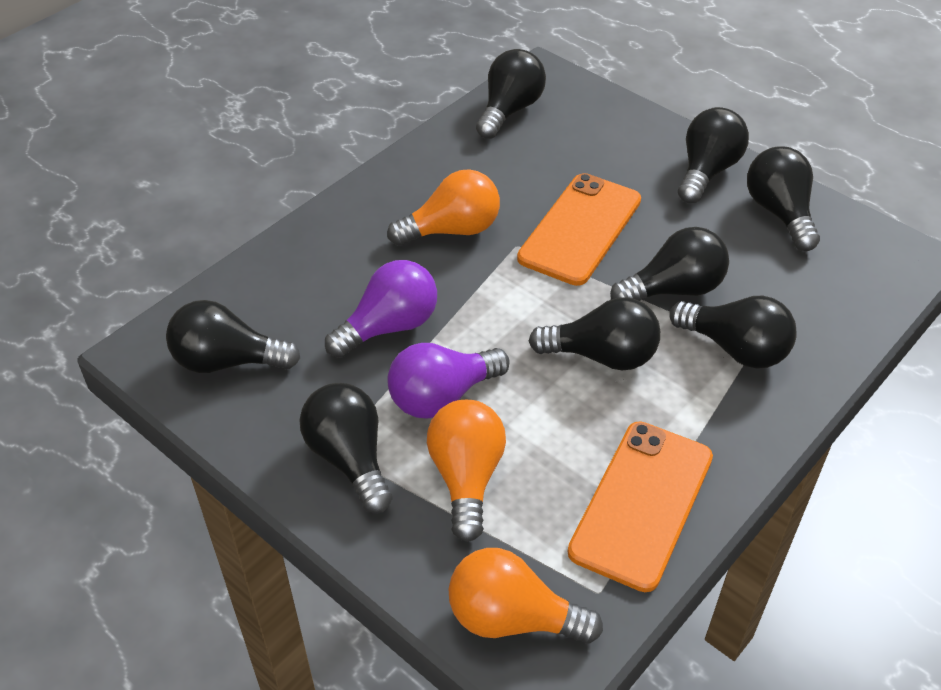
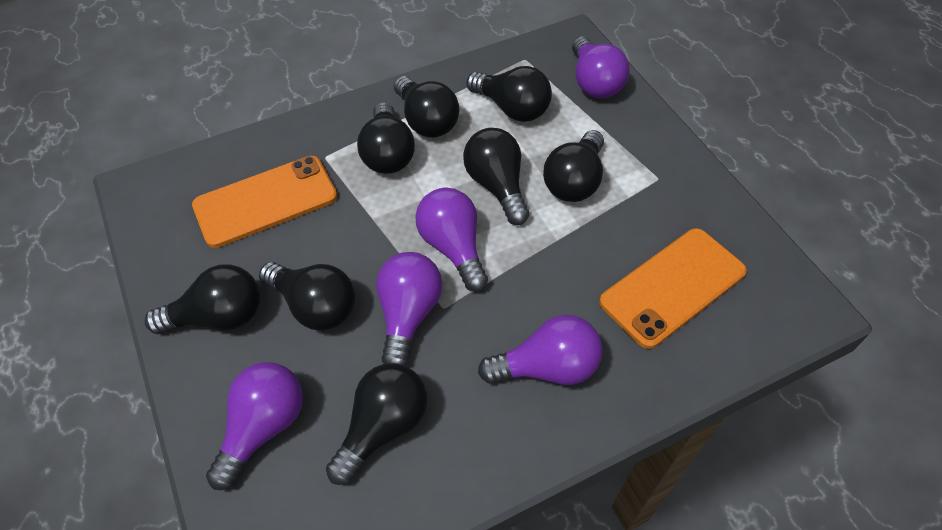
orange light bulb: 3 -> 0
purple light bulb: 2 -> 5

